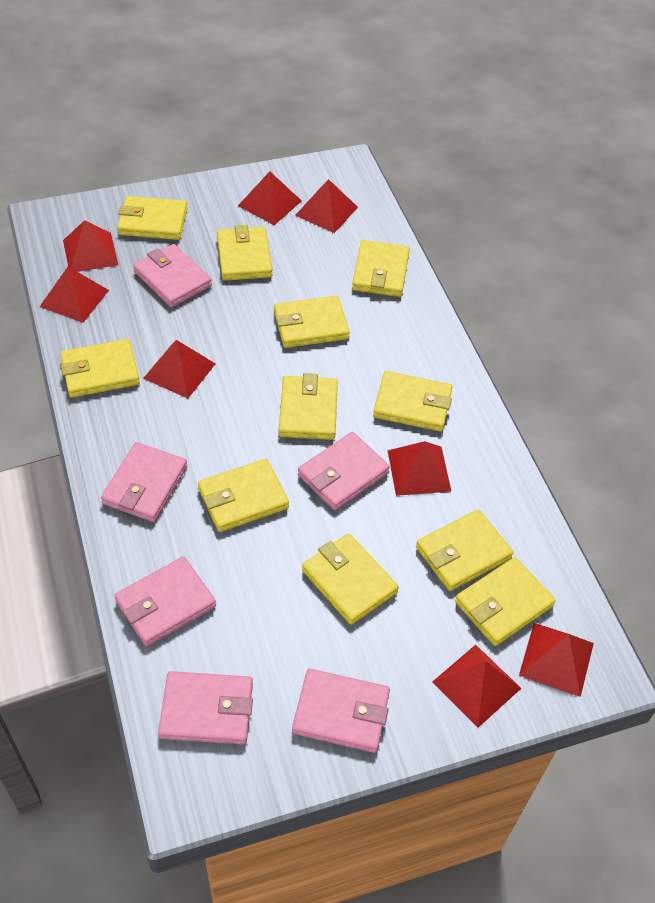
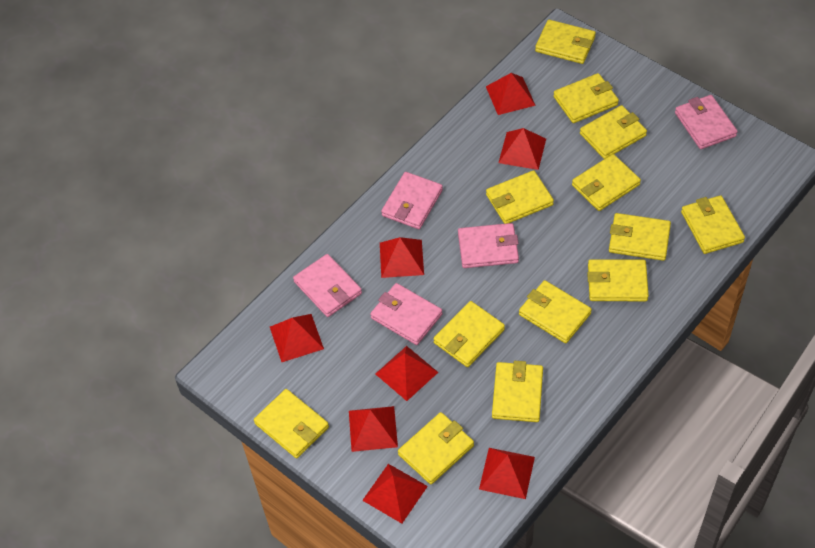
pink wallet: 6 -> 5
yellow wallet: 11 -> 13

